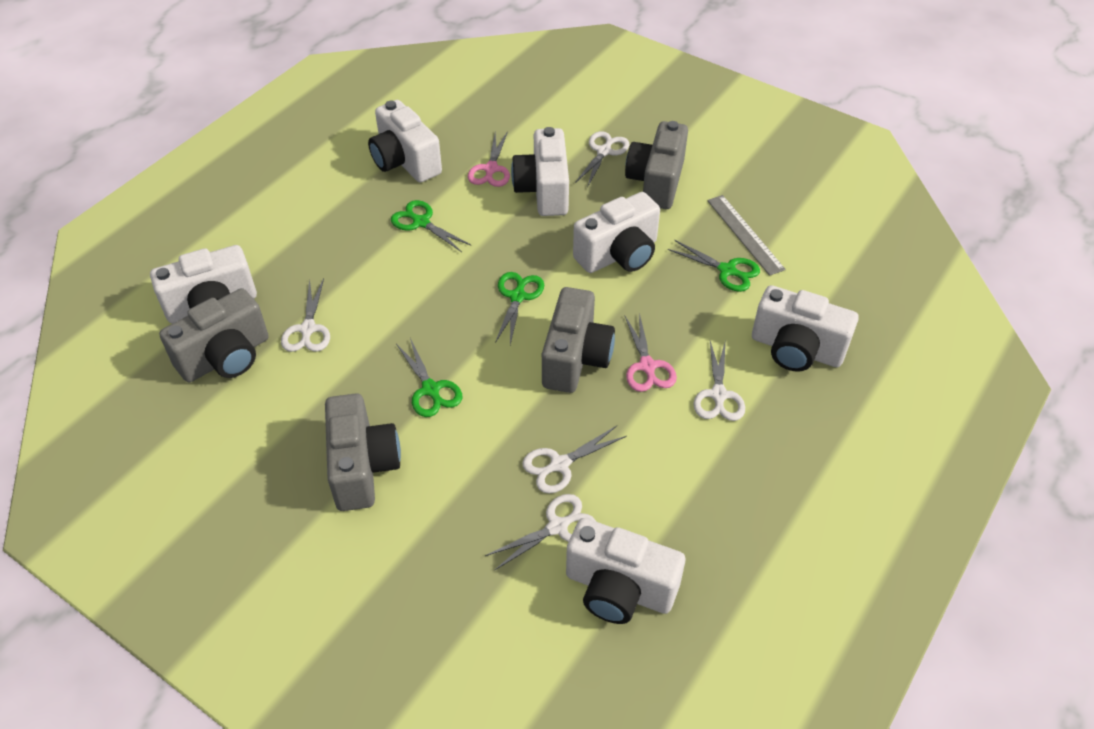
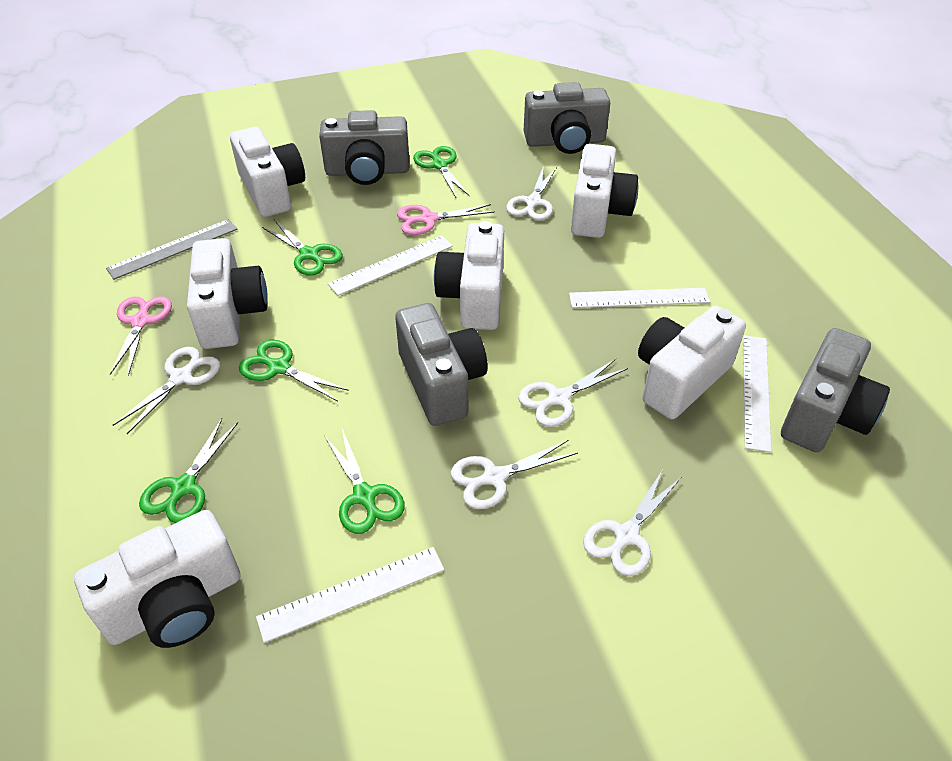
green scissors: 4 -> 5
white ruler: 0 -> 4

